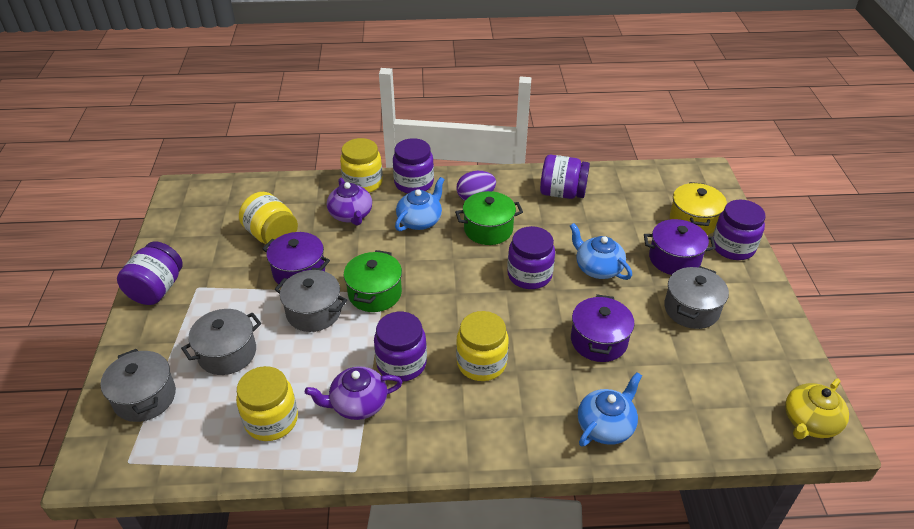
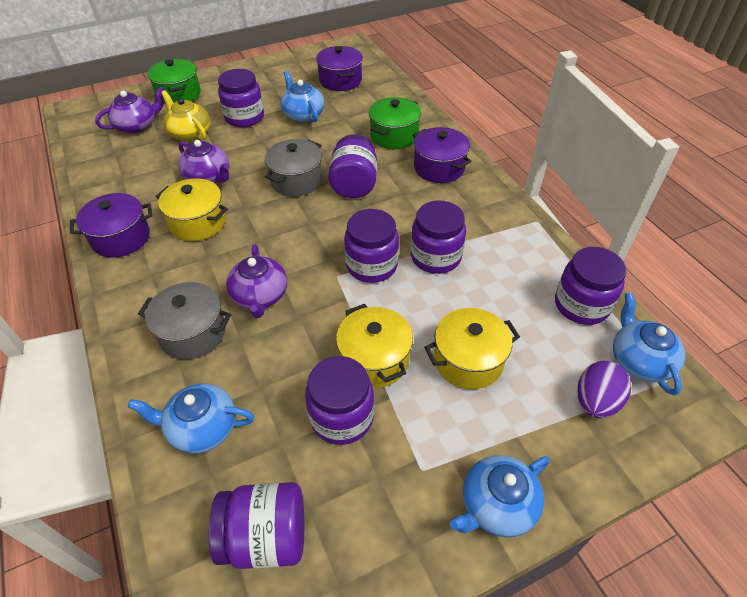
blue teapot: 3 -> 4
grey pot: 4 -> 2
purple jar: 6 -> 7
purple teapot: 2 -> 3
yellow jar: 4 -> 0
yellow pot: 1 -> 3

